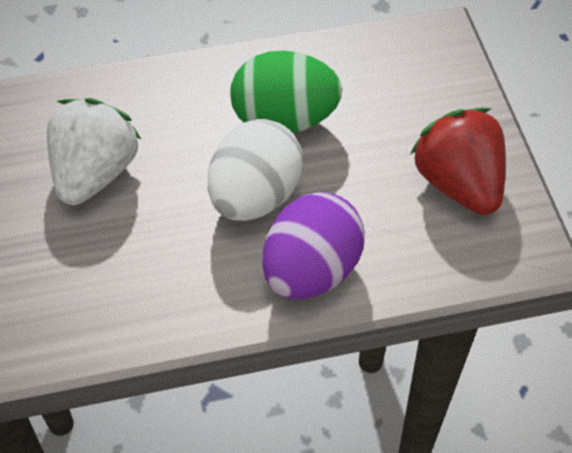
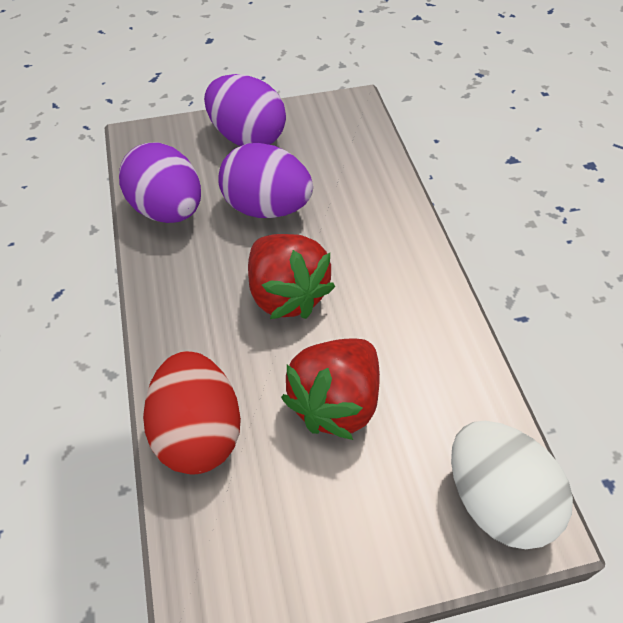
green egg: 1 -> 0
purple egg: 1 -> 3
red egg: 0 -> 1
red strawberry: 1 -> 2
white strawberry: 1 -> 0

